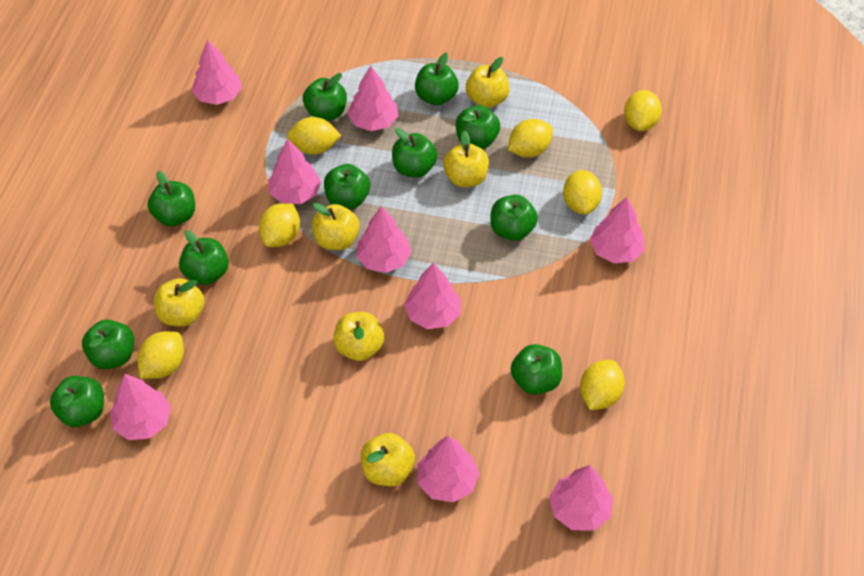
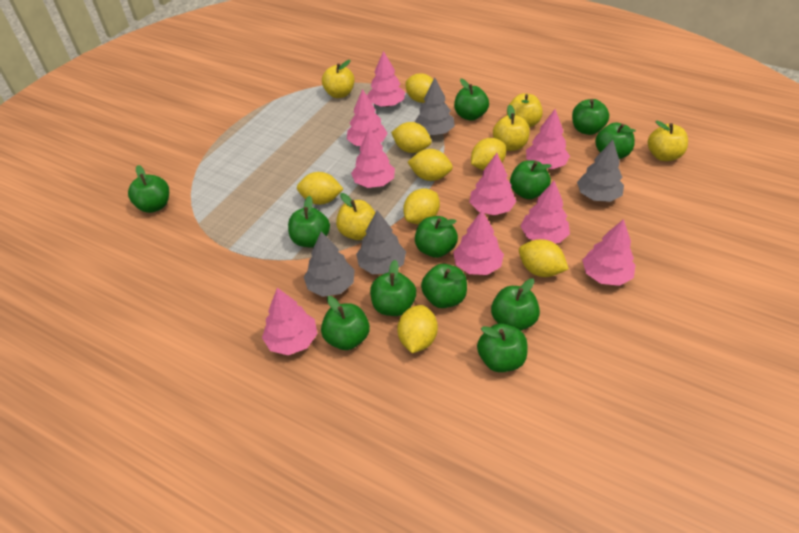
green apple: 11 -> 12
grey tree: 0 -> 4
yellow apple: 6 -> 5
yellow lemon: 7 -> 8

